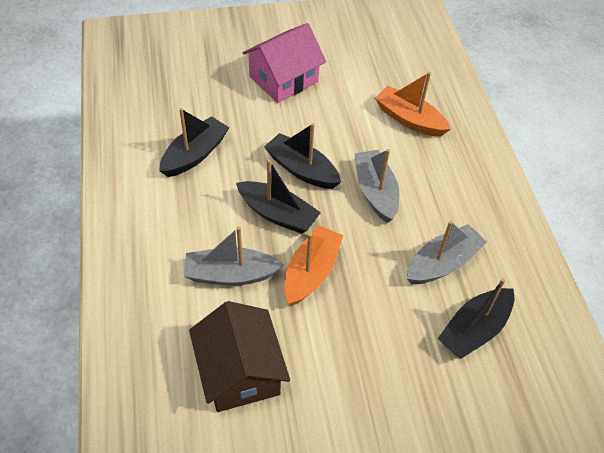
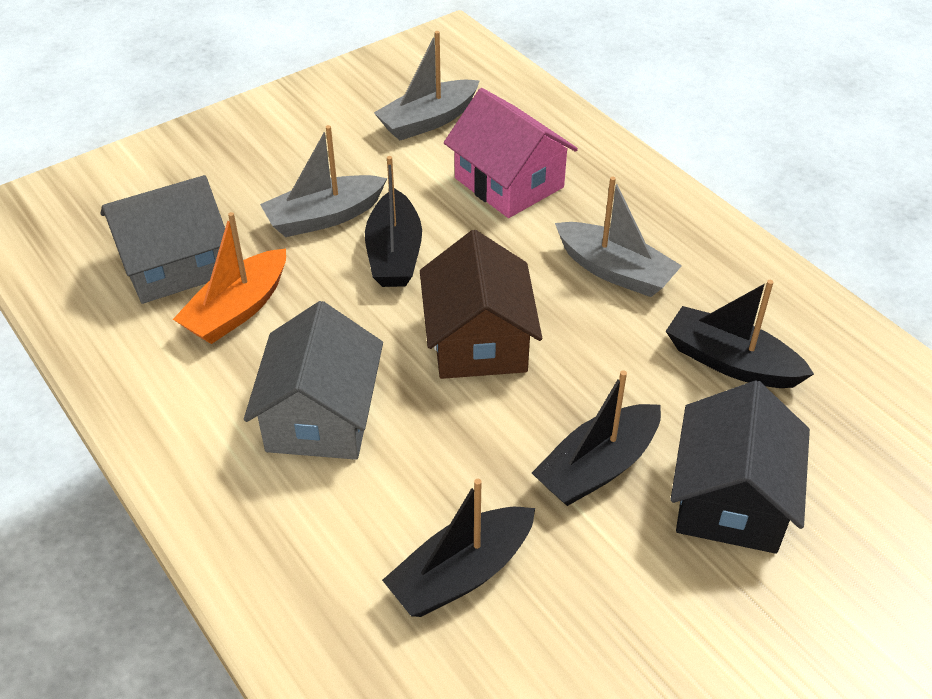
black house: 0 -> 1
grey house: 0 -> 2
orange boat: 2 -> 1

